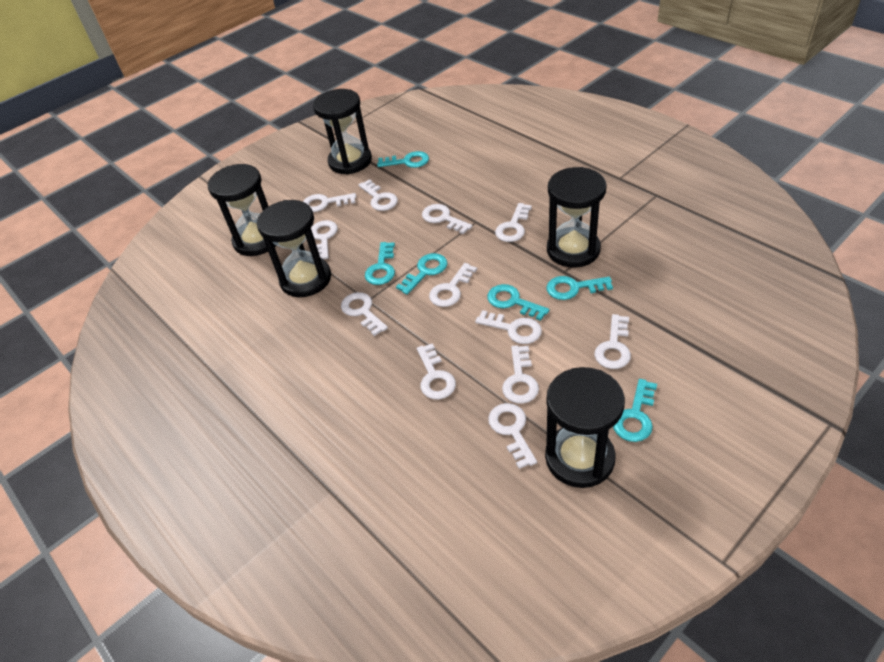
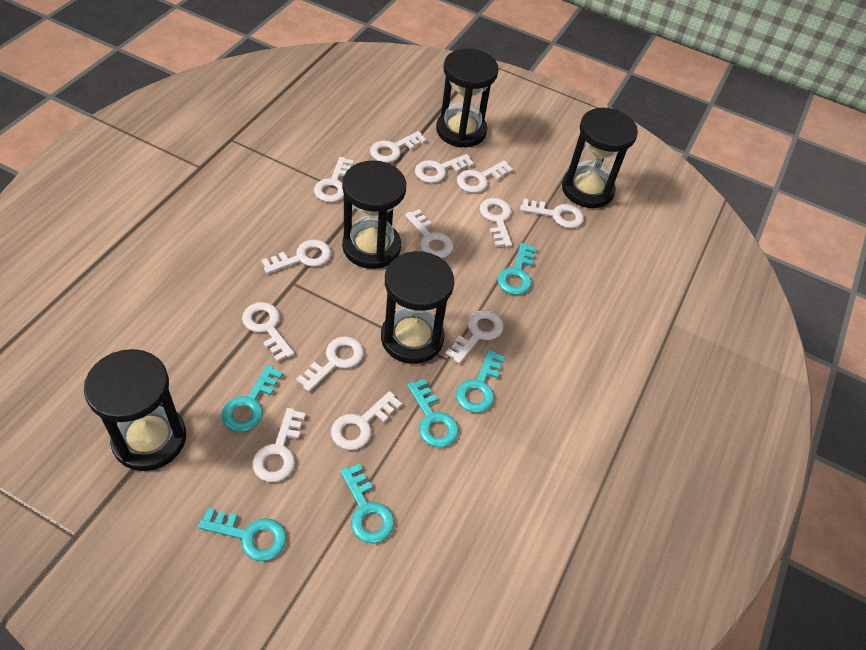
white key: 12 -> 13

